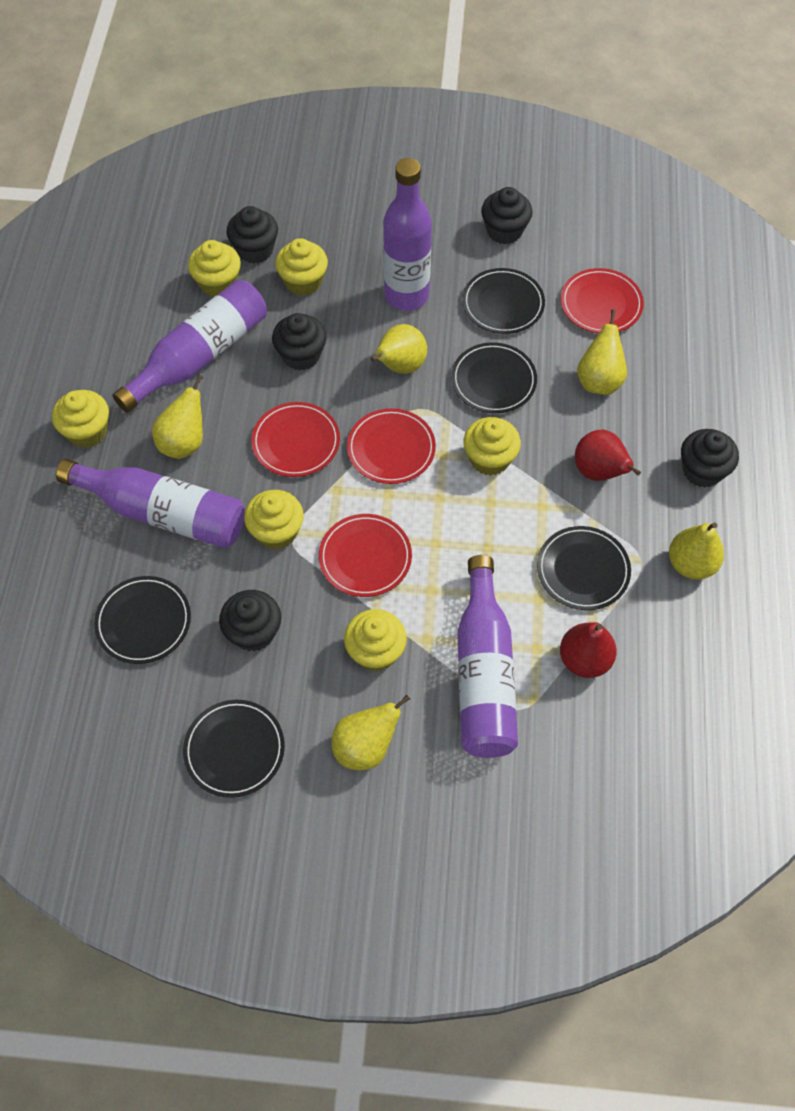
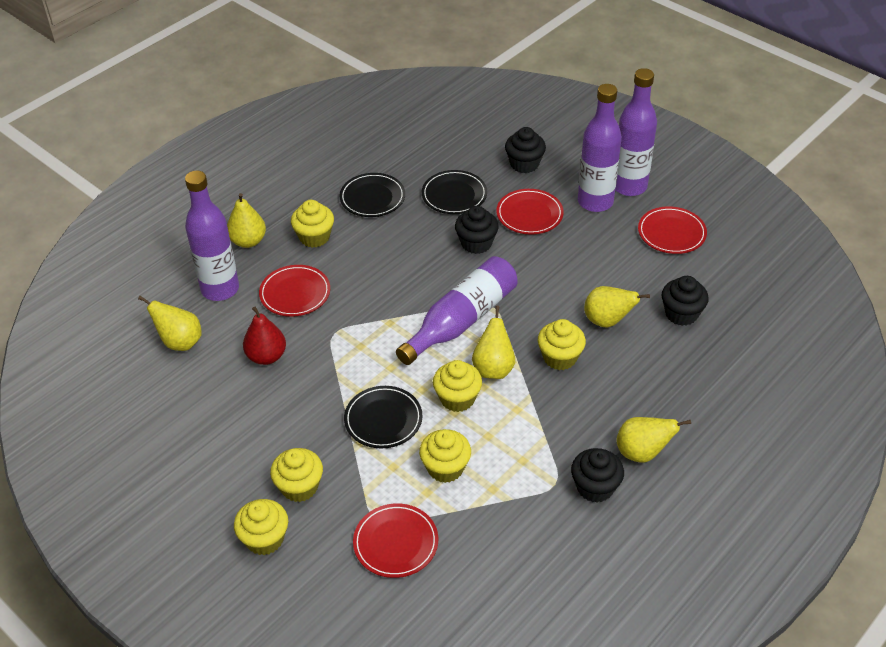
black cupcake: 5 -> 4
black plate: 5 -> 3
red pear: 2 -> 1

